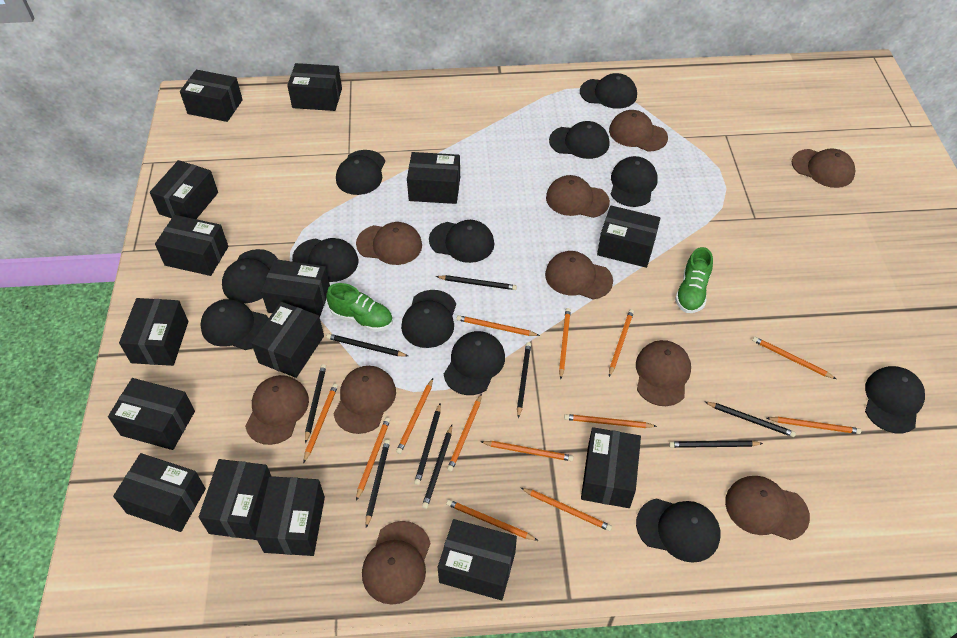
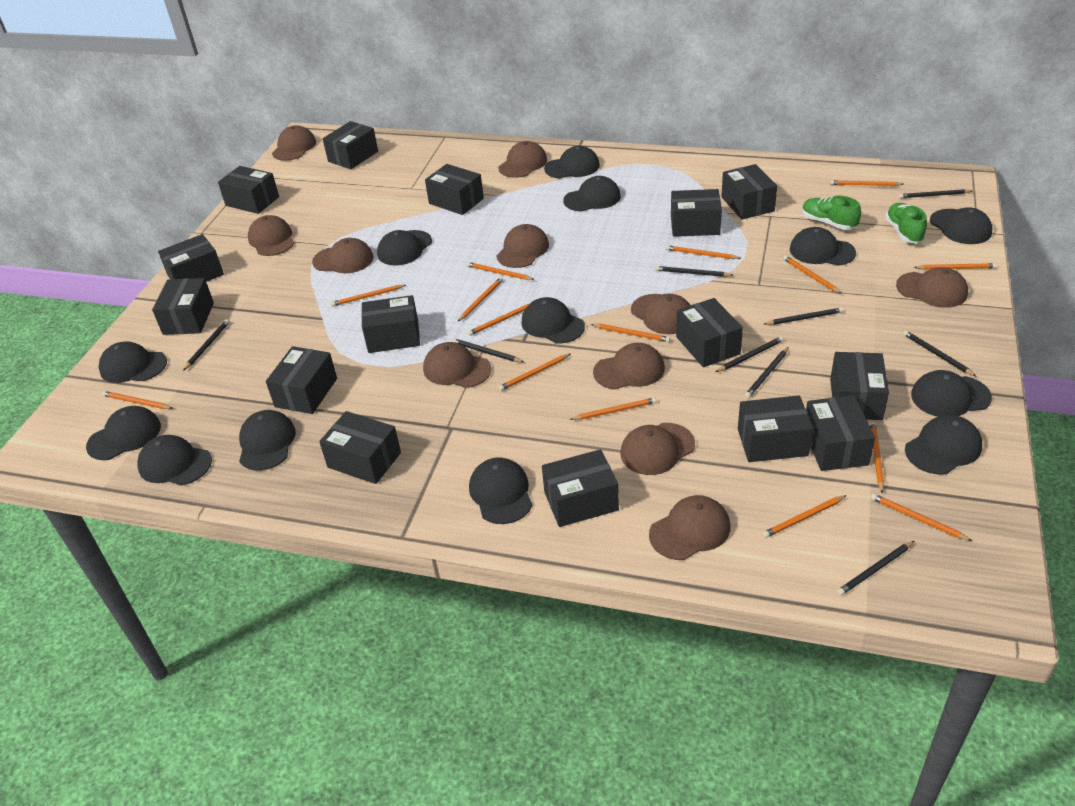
black cap: 12 -> 13
brown cap: 10 -> 11
orange pencil: 13 -> 15

